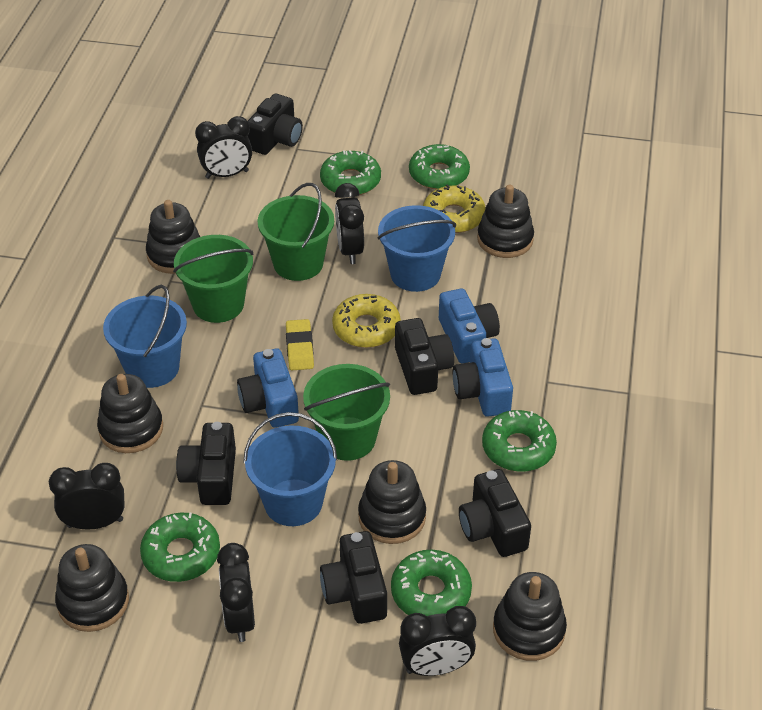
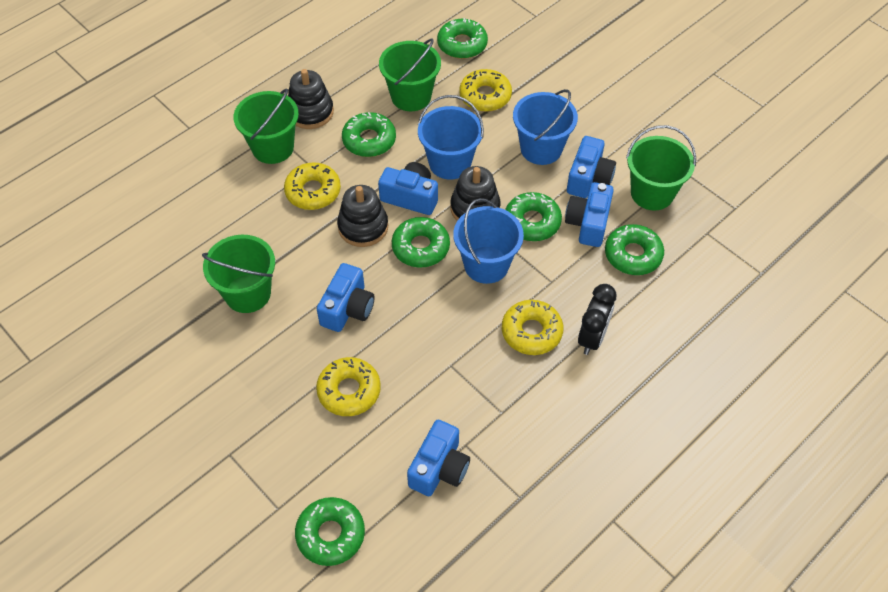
black camera: 5 -> 0
black clock: 5 -> 1
black stacking toy: 6 -> 3
blue camera: 3 -> 5
green bucket: 3 -> 4
green donut: 5 -> 6
yellow donut: 2 -> 4
yellow eraser: 1 -> 0

